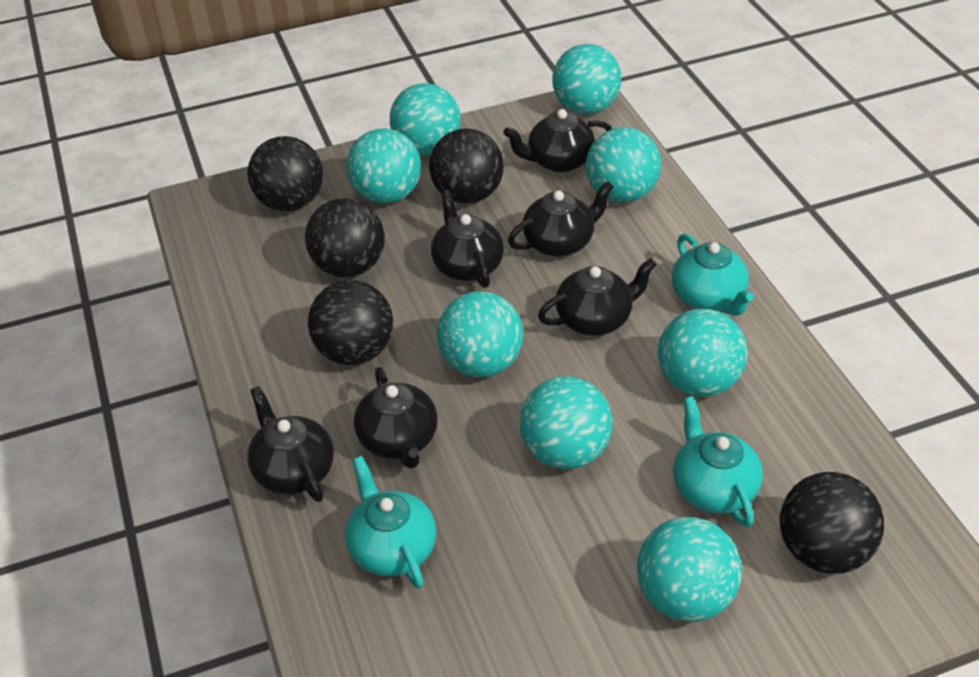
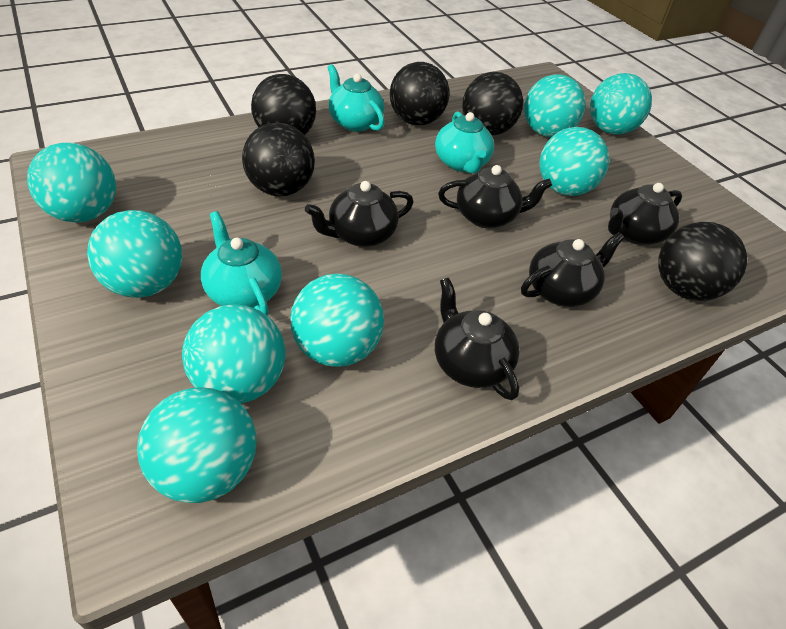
black teapot: 6 -> 5

